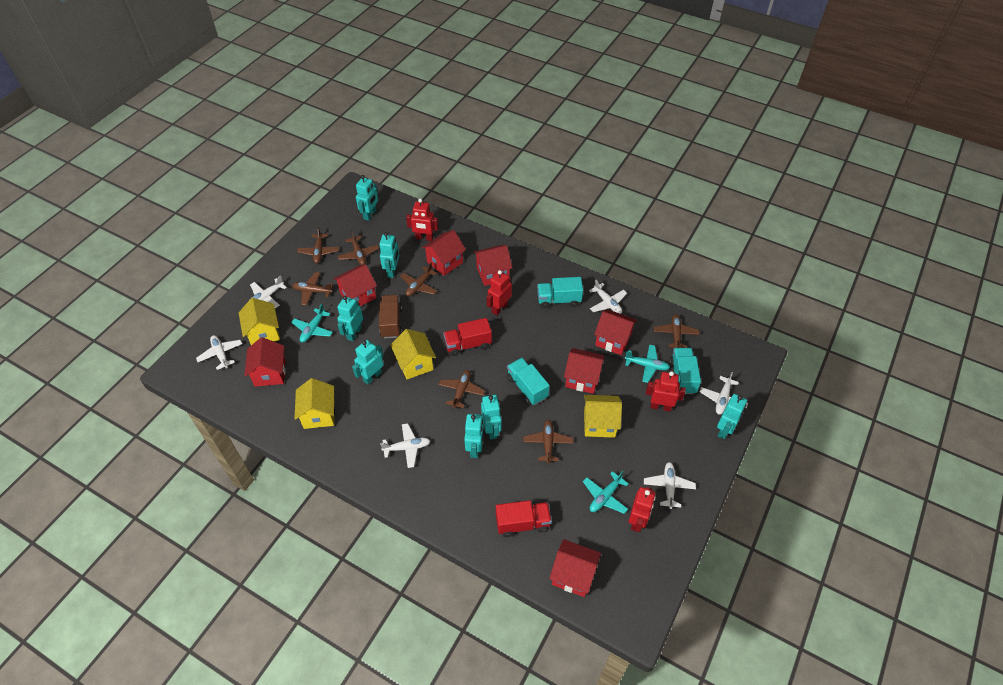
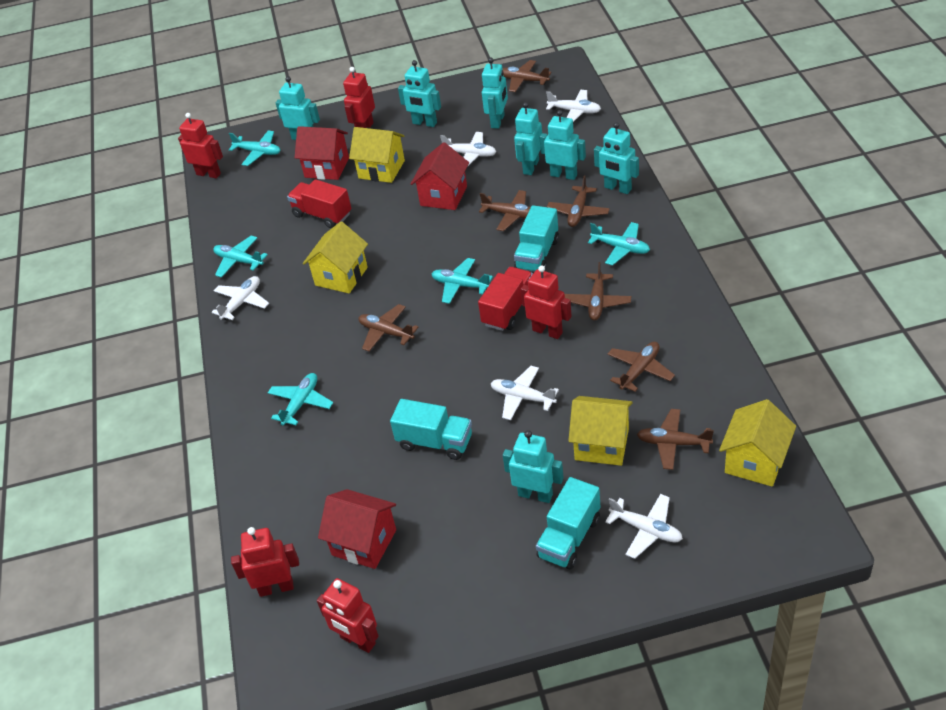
brown truck: 1 -> 0
red house: 7 -> 3
red robot: 4 -> 5
turquoise plane: 3 -> 5
white plane: 6 -> 5

